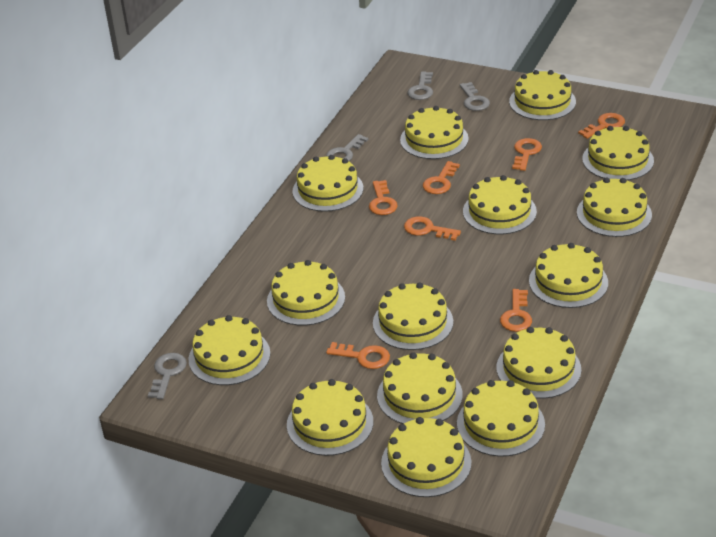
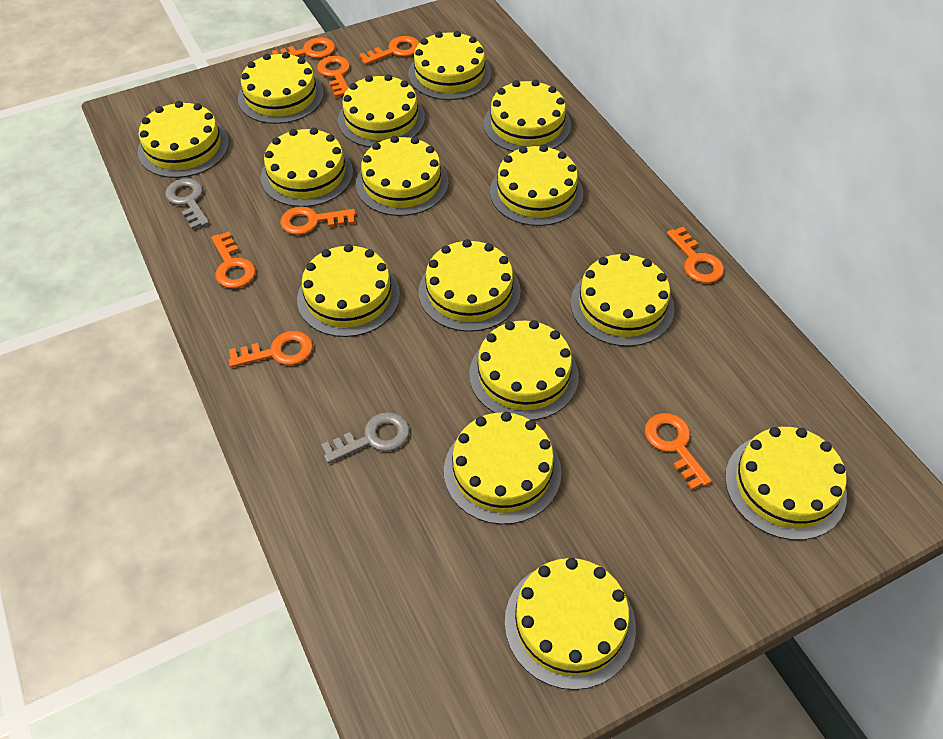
grey key: 4 -> 2
orange key: 7 -> 8

